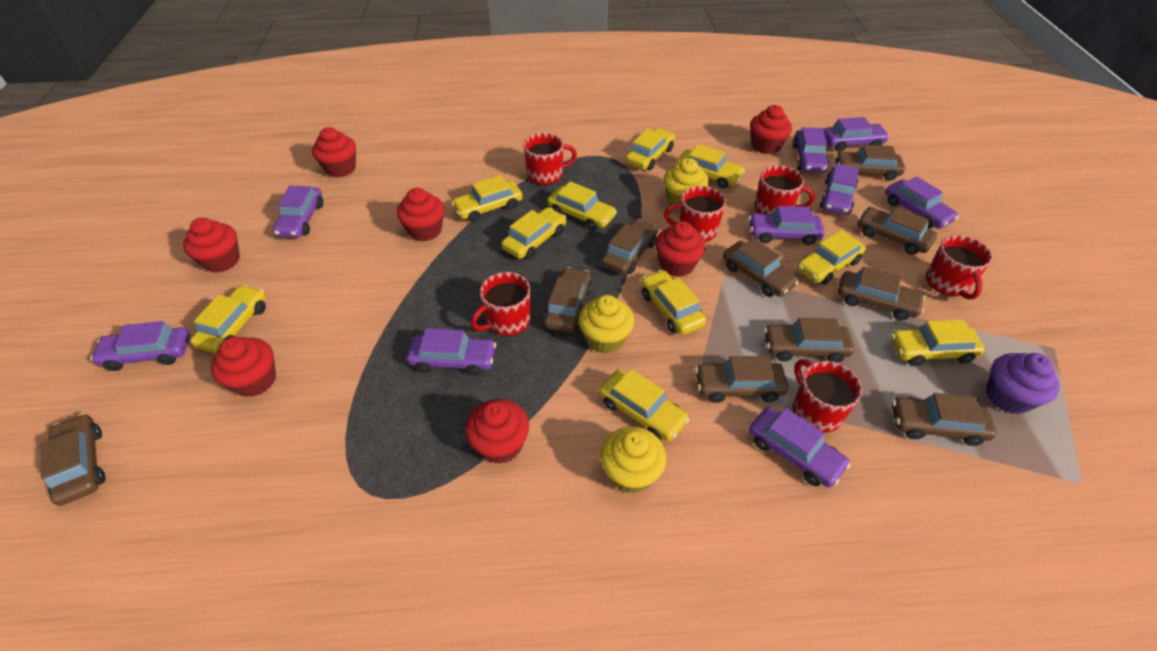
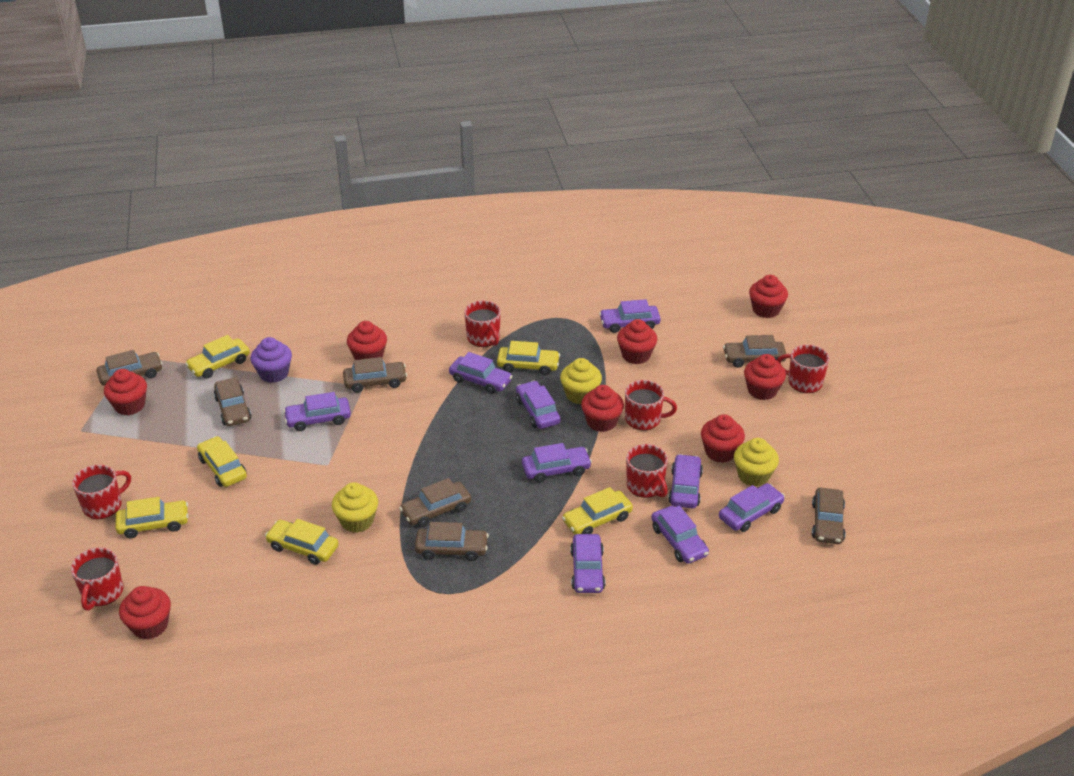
brown car: 10 -> 7
red cupcake: 7 -> 8
yellow car: 10 -> 6

